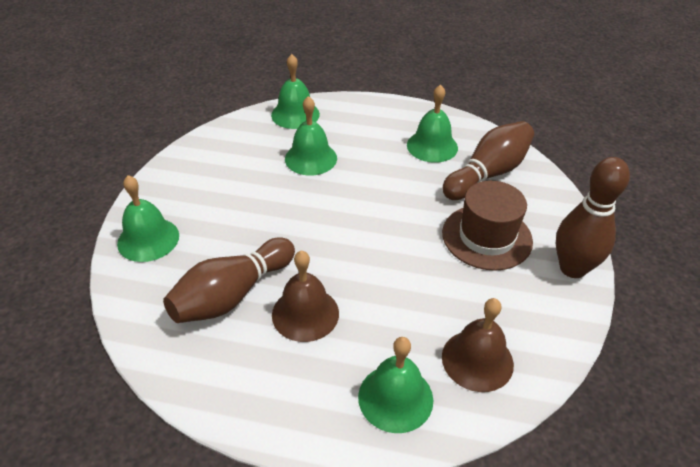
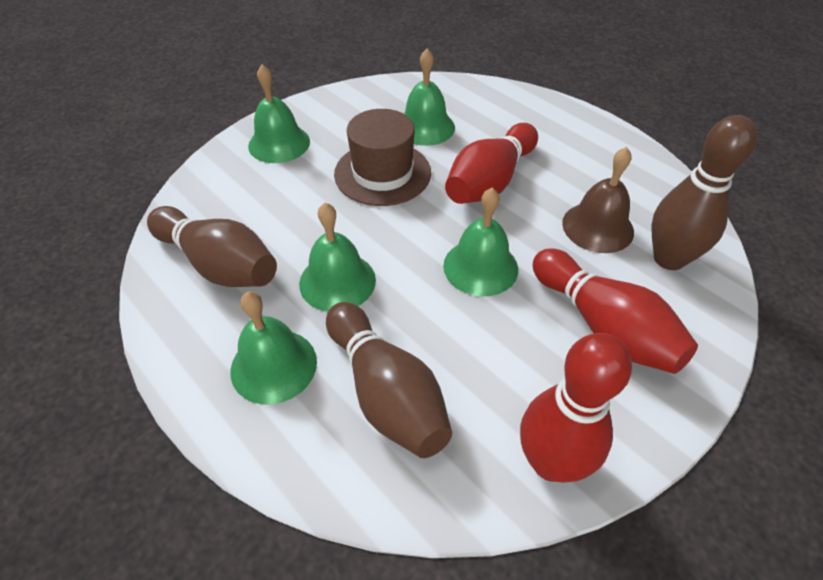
brown bell: 2 -> 1
red bowling pin: 0 -> 3

